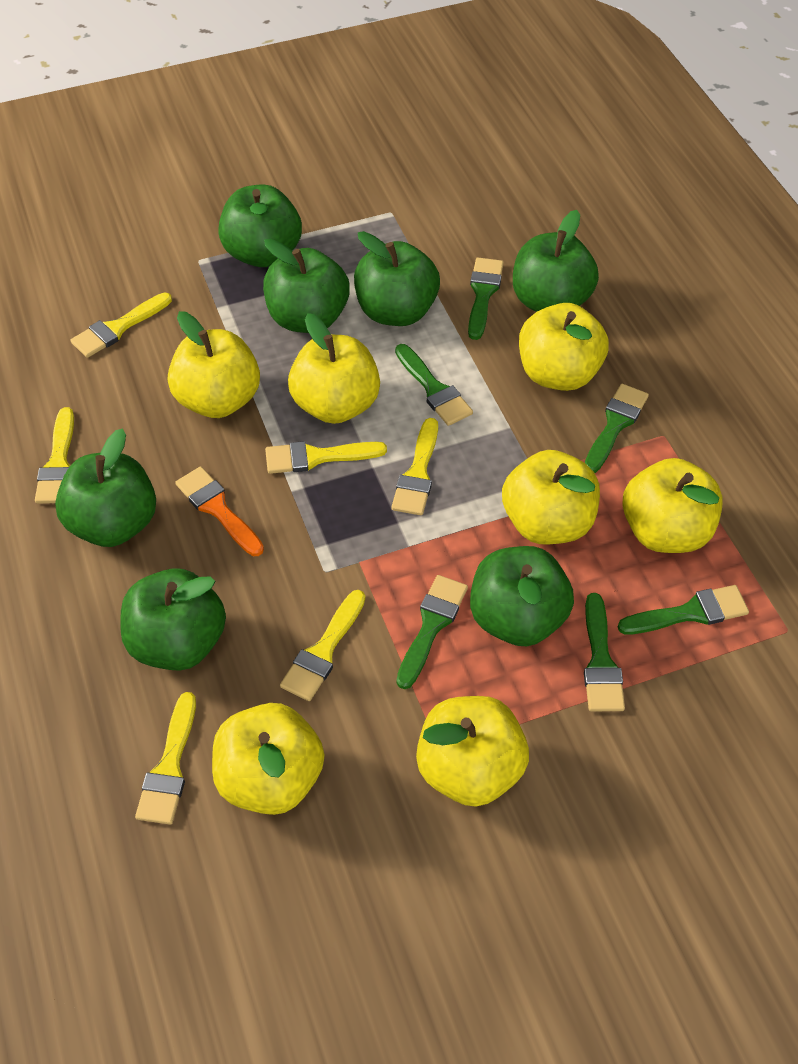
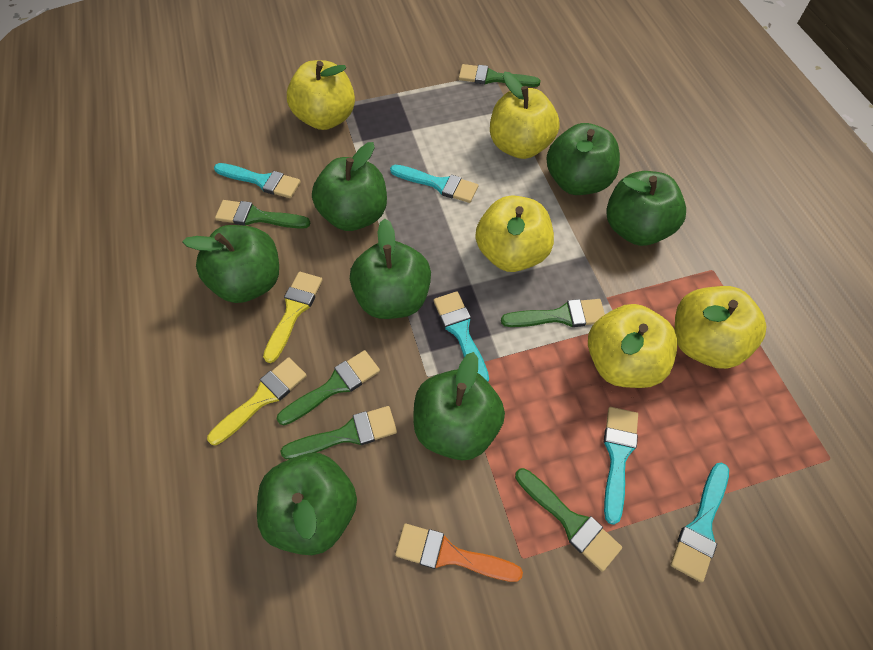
turquoise brush: 0 -> 5
yellow apple: 7 -> 5
yellow brush: 6 -> 2

